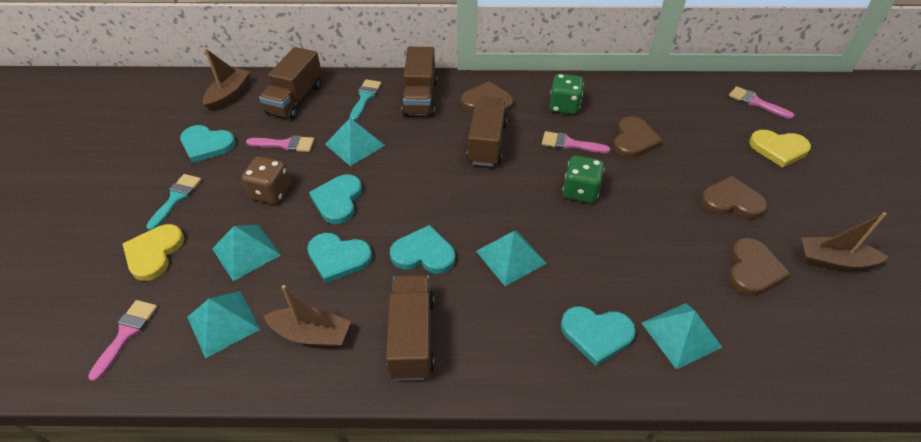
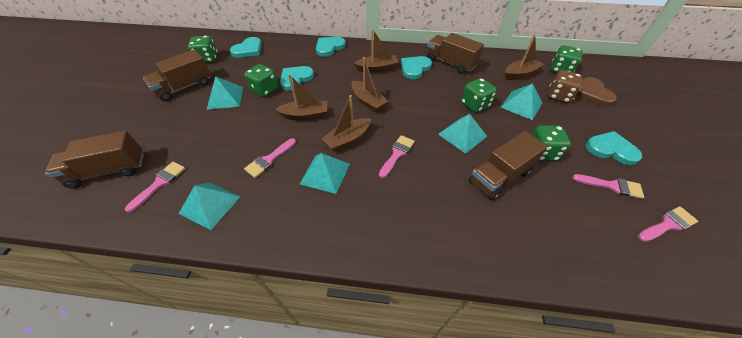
brown boat: 3 -> 5
brown heart: 4 -> 1
green dice: 2 -> 5
pink brush: 4 -> 5
turquoise brush: 2 -> 0
yellow heart: 2 -> 0

